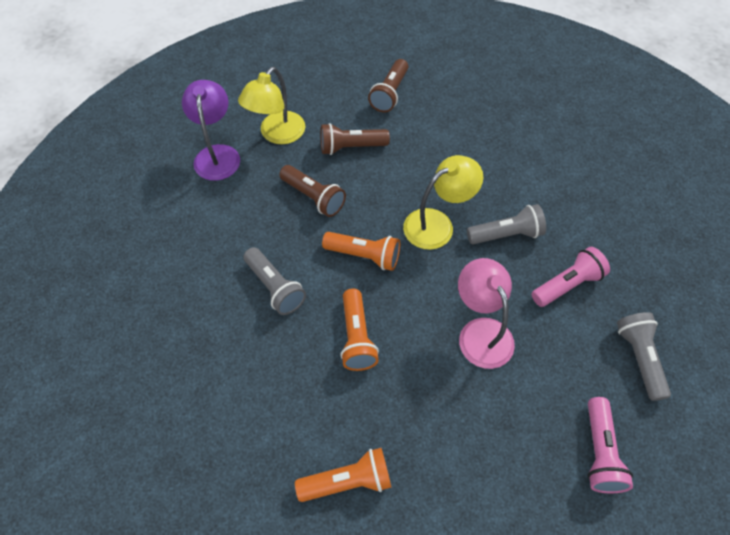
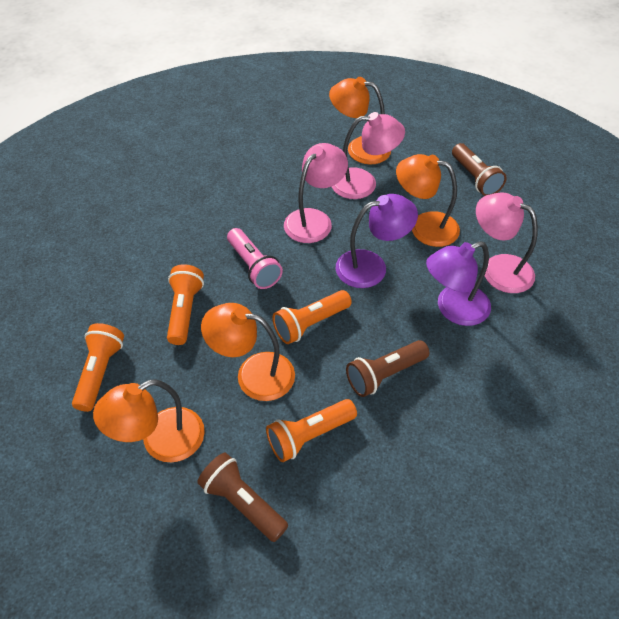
grey flashlight: 3 -> 0
orange flashlight: 3 -> 4
orange lamp: 0 -> 4
pink flashlight: 2 -> 1
pink lamp: 1 -> 3
purple lamp: 1 -> 2
yellow lamp: 2 -> 0

